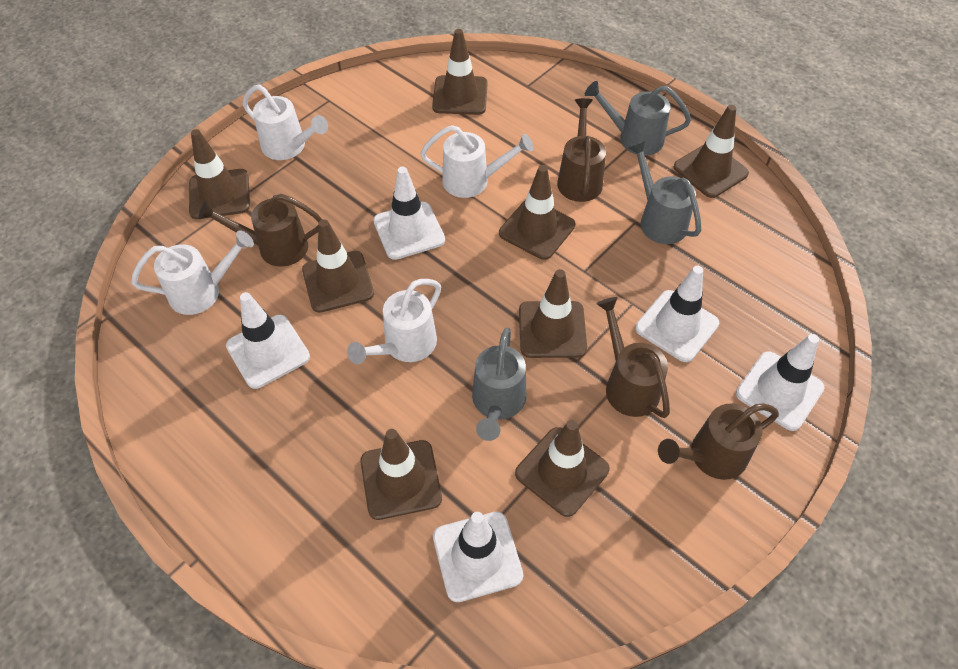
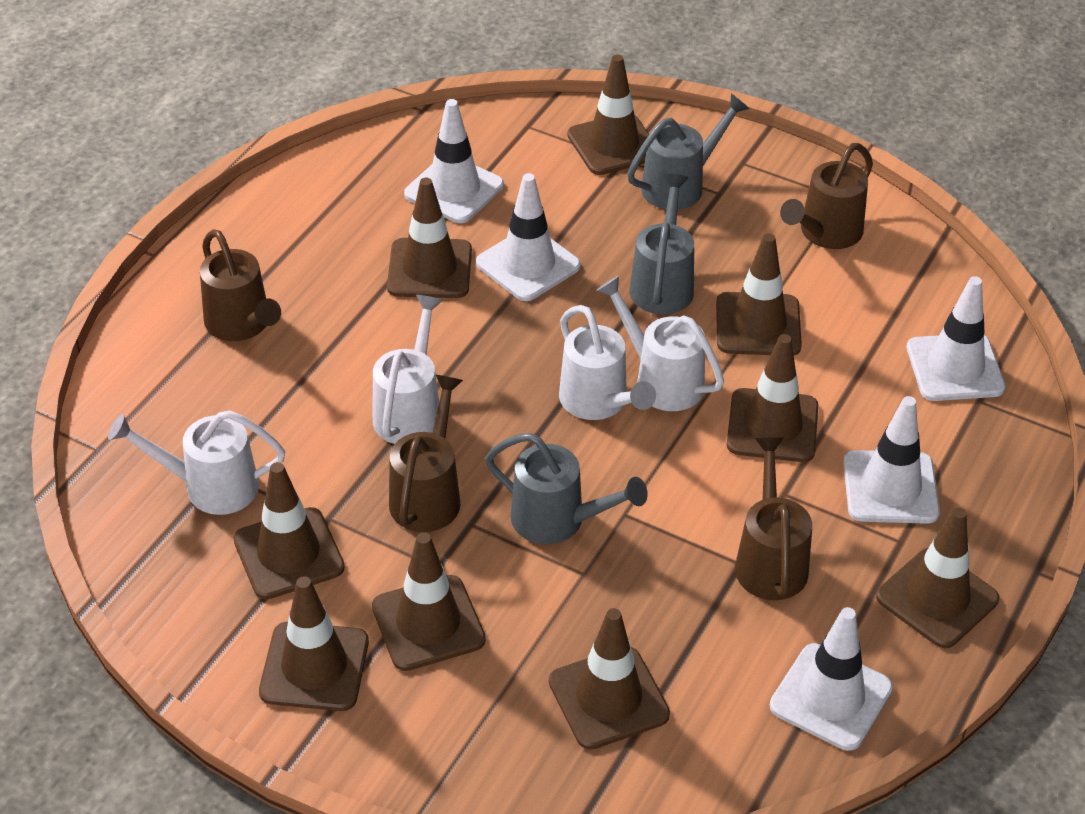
brown traffic cone: 8 -> 9

